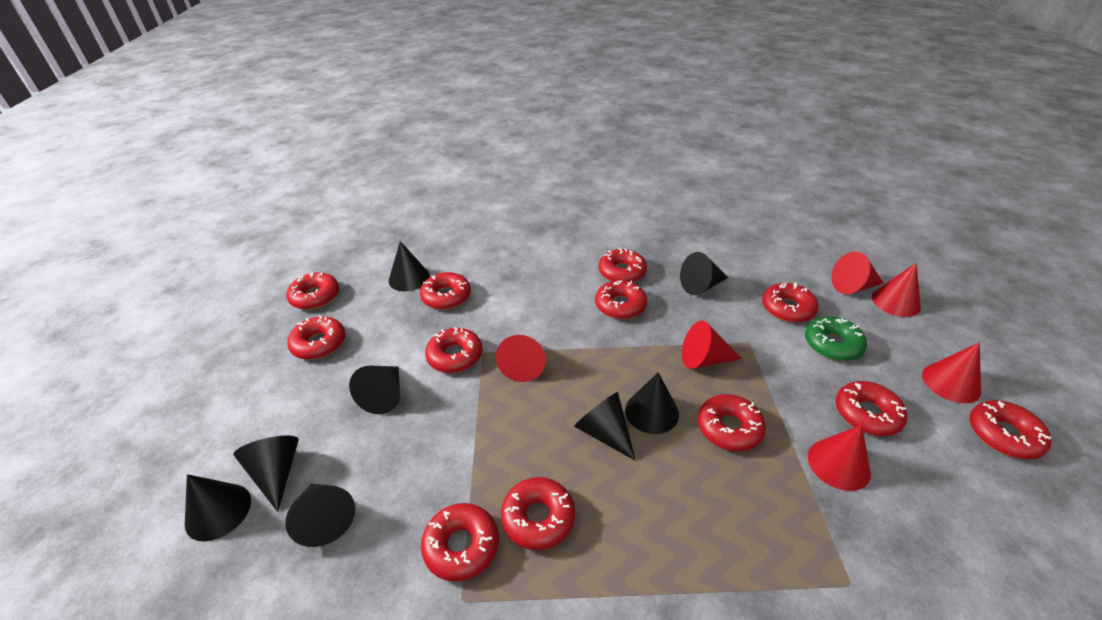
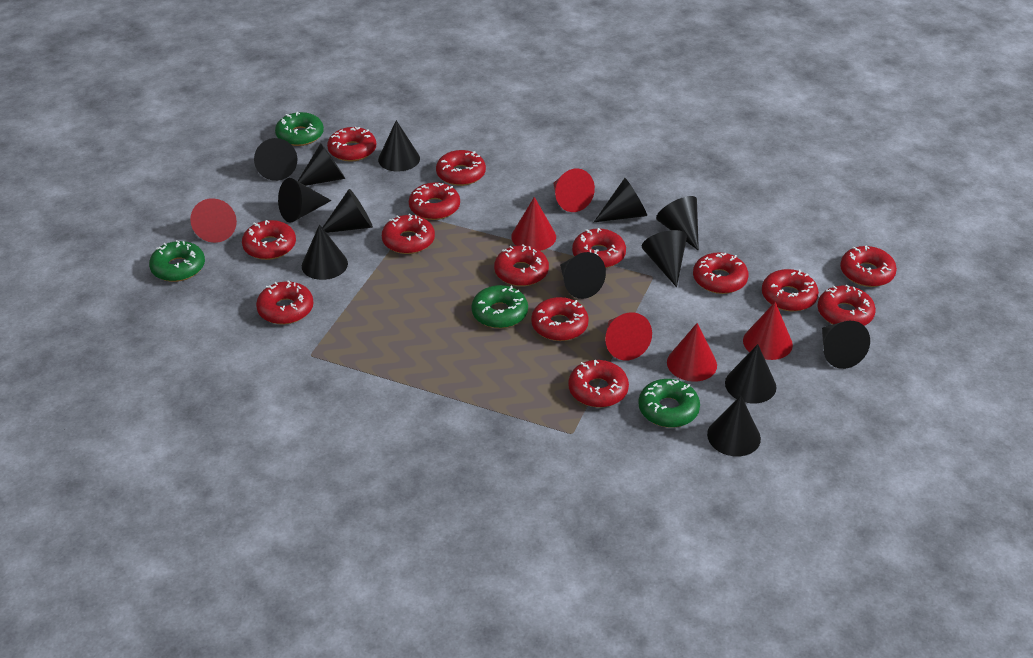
black cone: 8 -> 13
green donut: 1 -> 4
red donut: 12 -> 14

